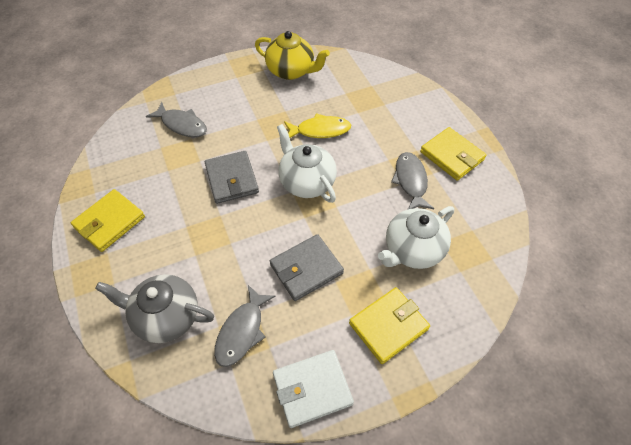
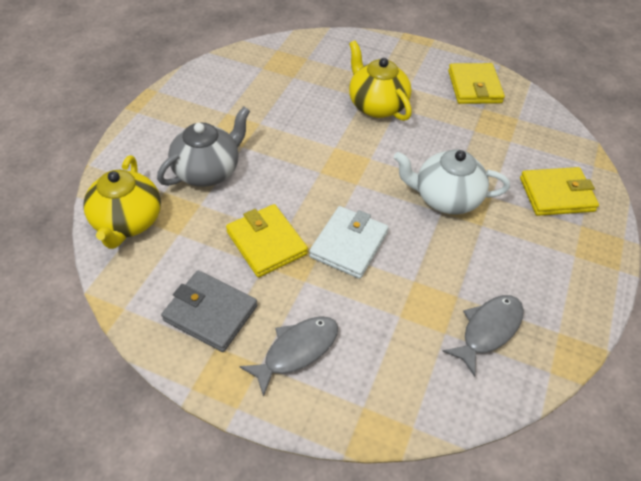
grey fish: 3 -> 2
grey wallet: 2 -> 1
white teapot: 2 -> 1
yellow fish: 1 -> 0
yellow teapot: 1 -> 2

